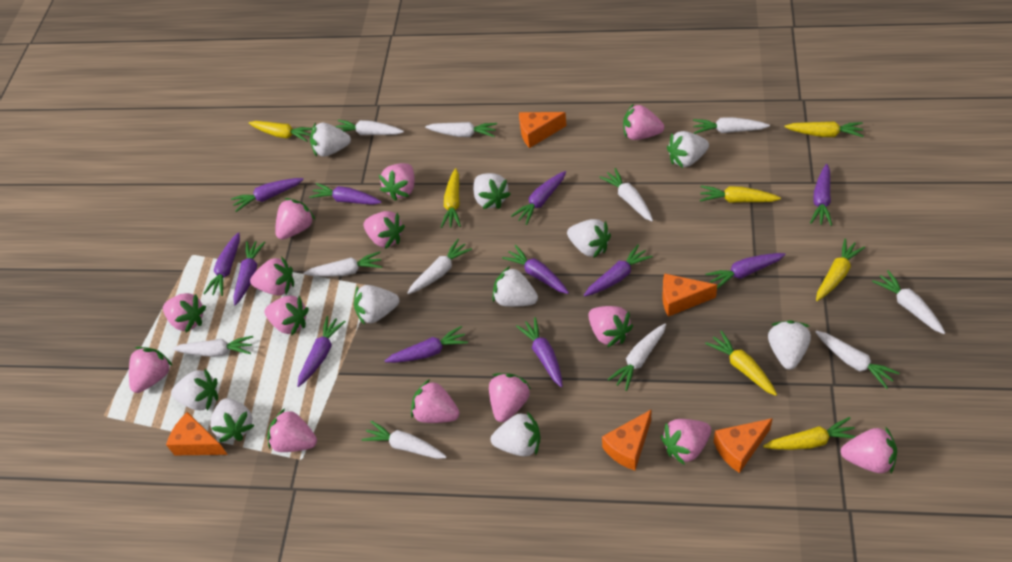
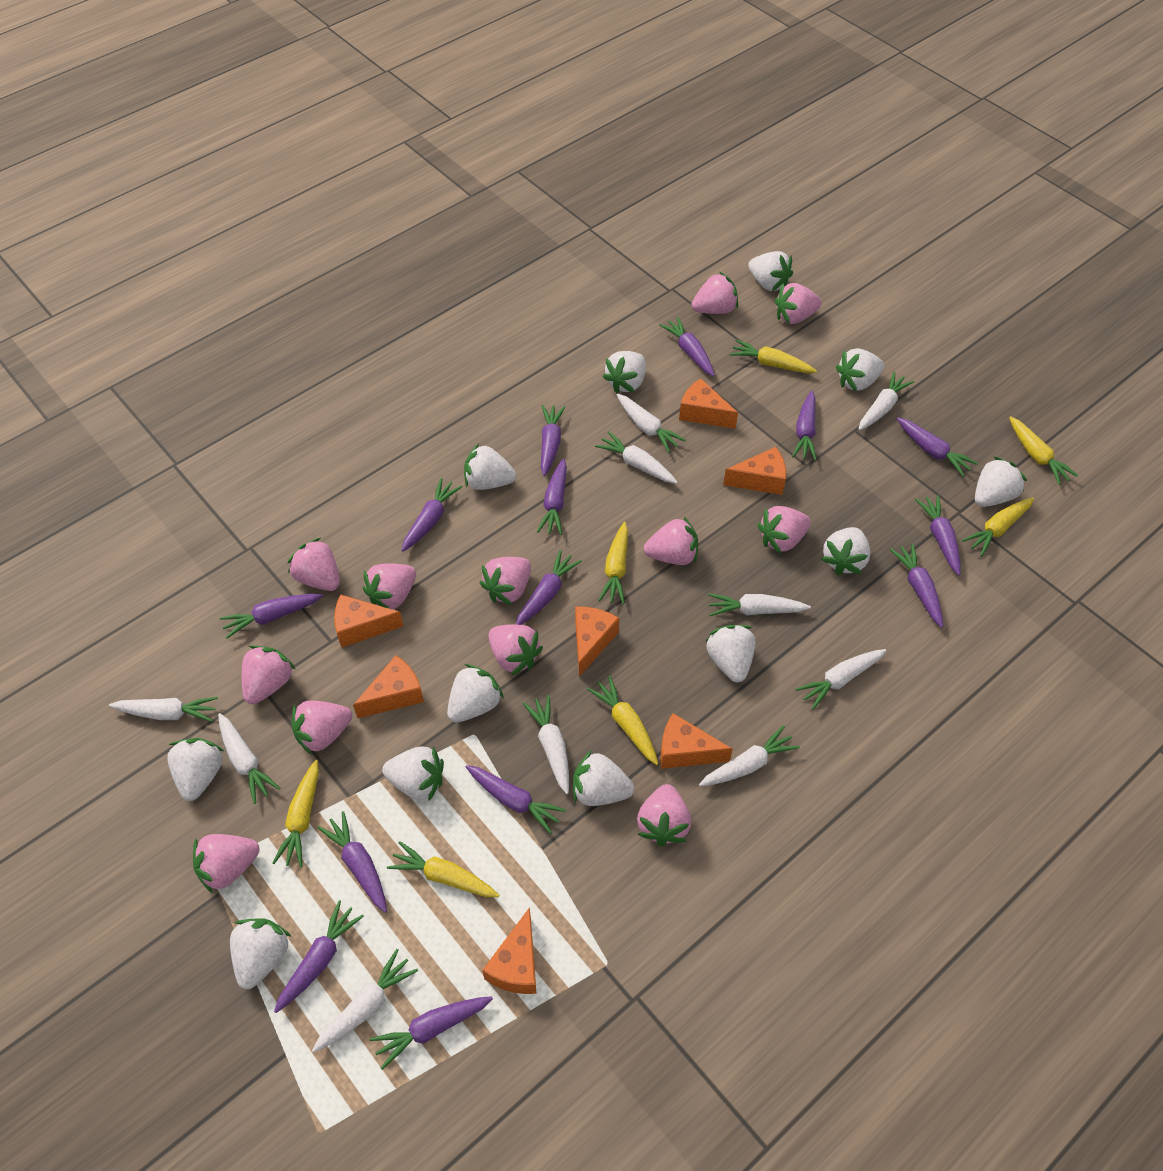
orange cheese: 5 -> 7
pink strawberry: 14 -> 12
purple carrot: 12 -> 14
white carrot: 11 -> 10
white strawberry: 10 -> 12

